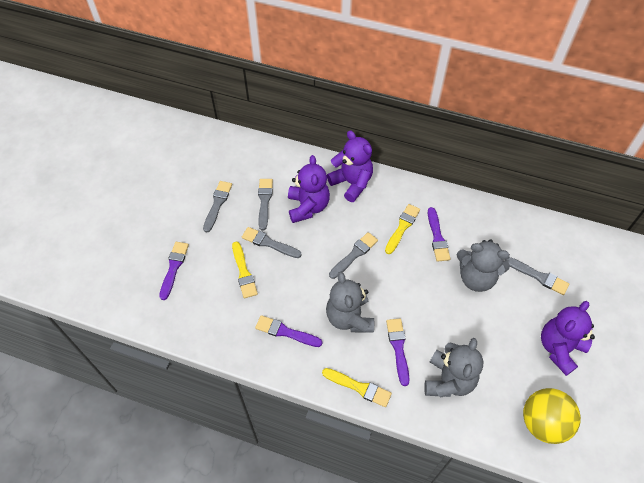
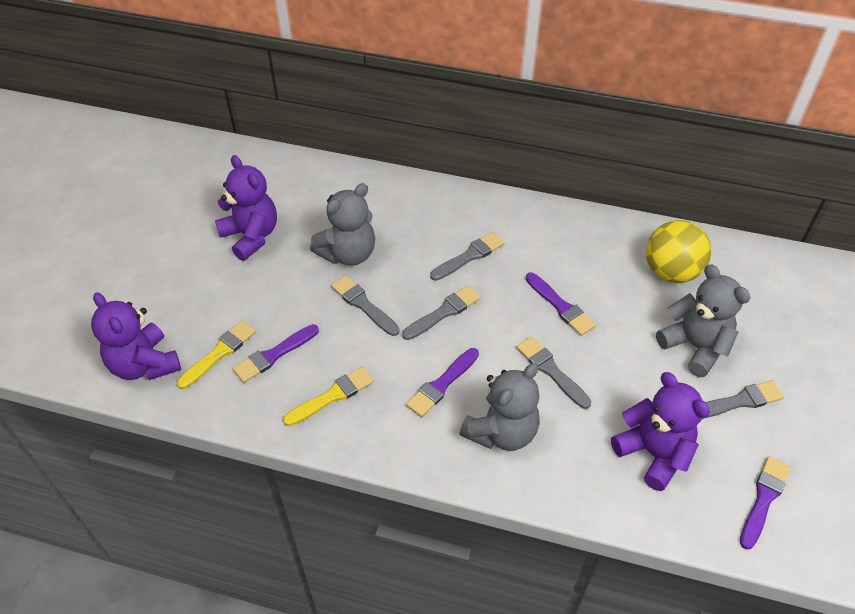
yellow brush: 3 -> 2

